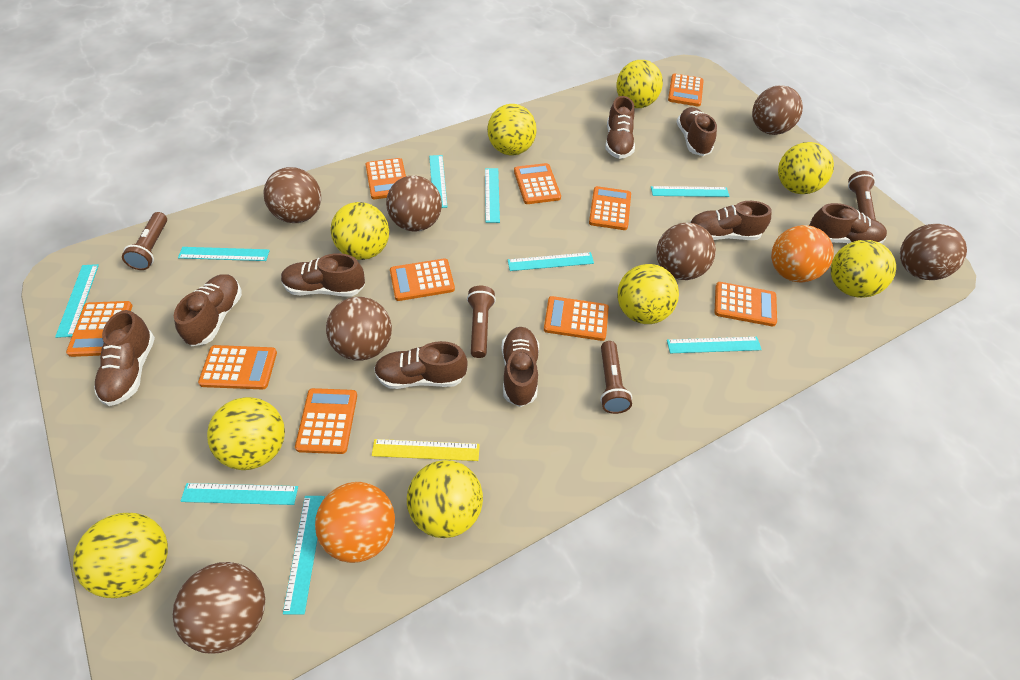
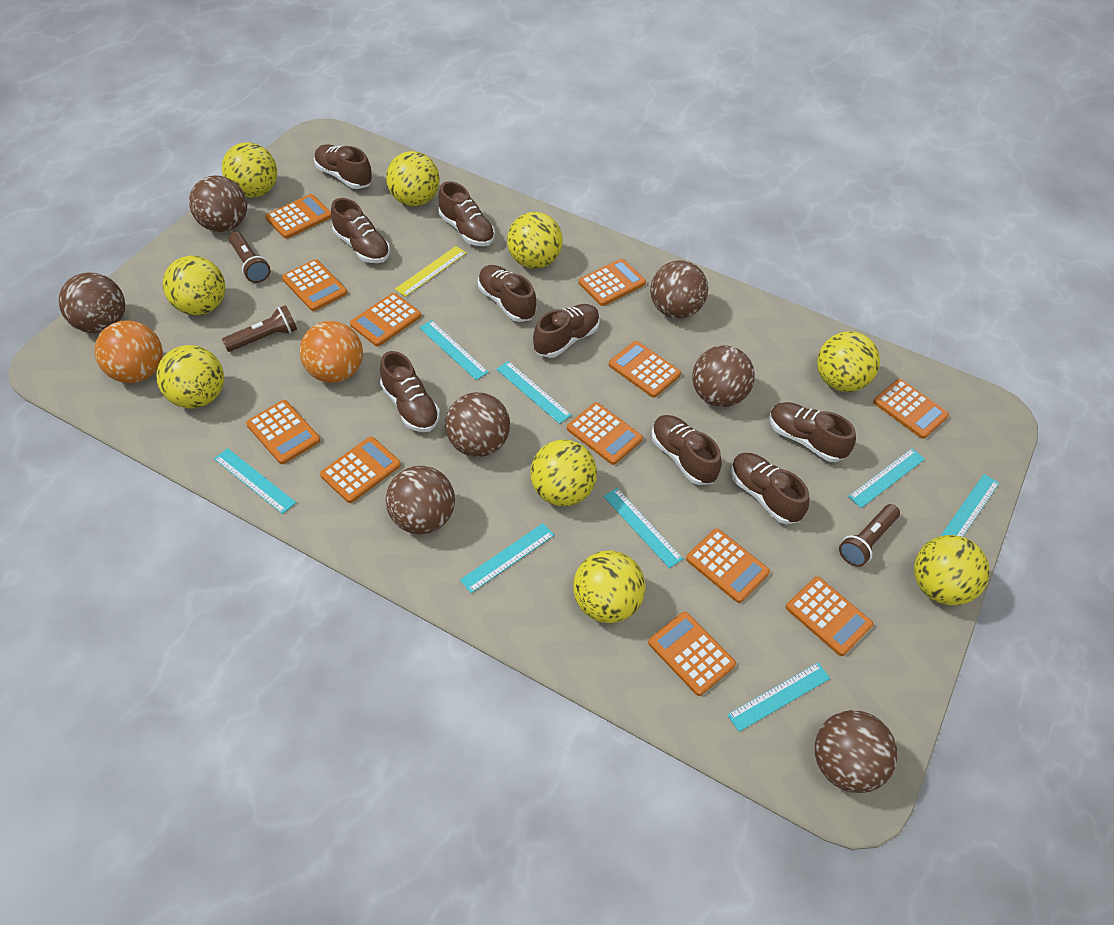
brown flashlight: 4 -> 3
orange calculator: 10 -> 12
turquoise ruler: 9 -> 8

